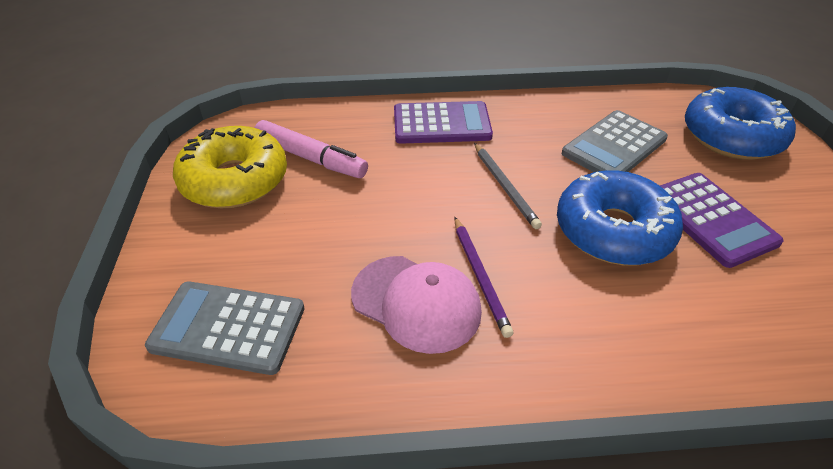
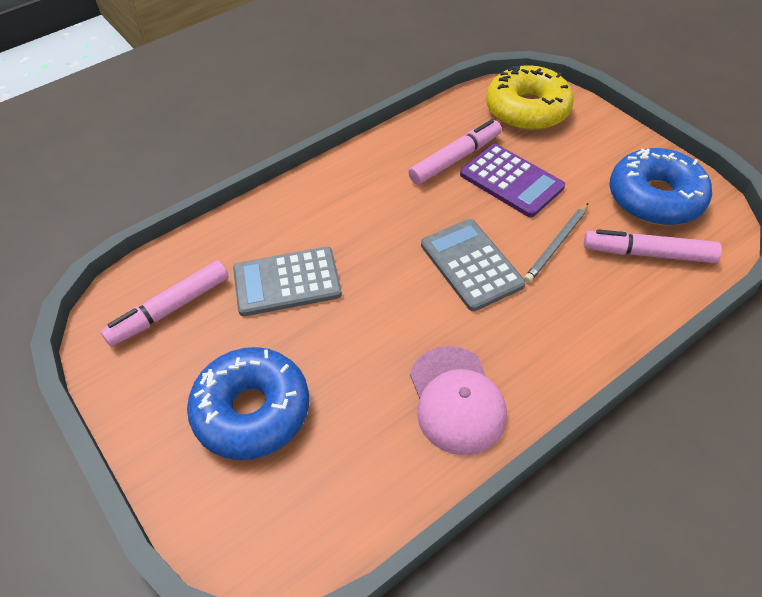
pink marker: 1 -> 3
purple calculator: 2 -> 1
purple pencil: 1 -> 0

